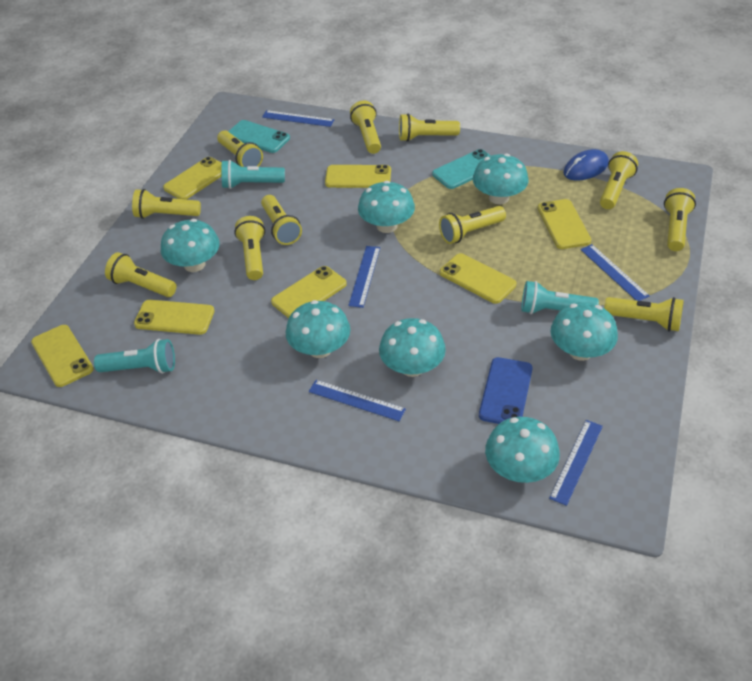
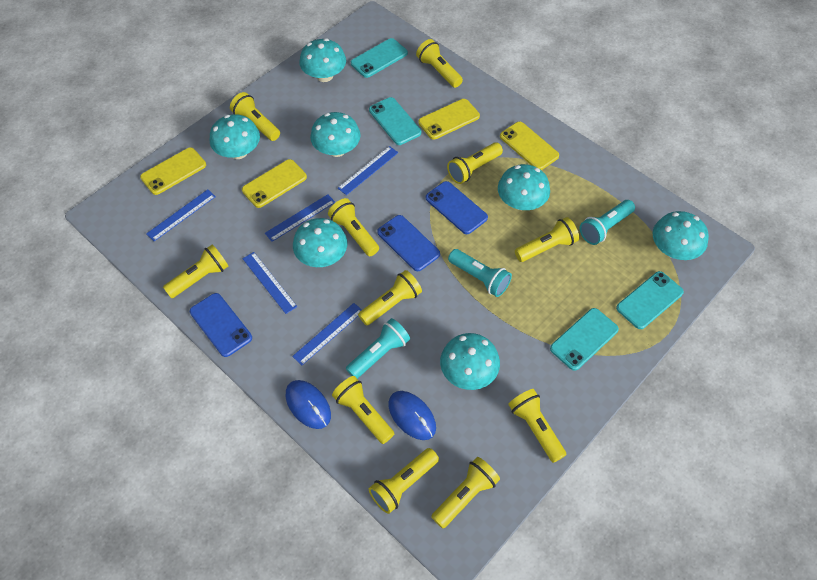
blue mouse: 1 -> 2
blue phone: 1 -> 3
turquoise phone: 2 -> 4
yellow phone: 7 -> 4

